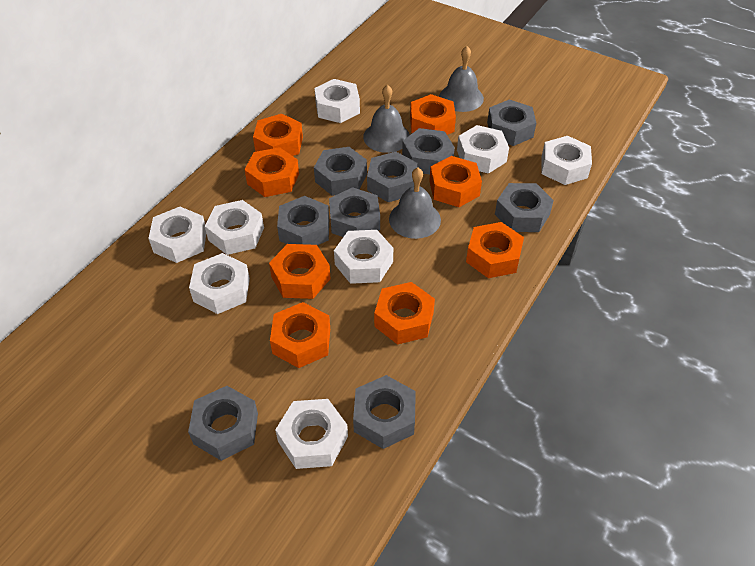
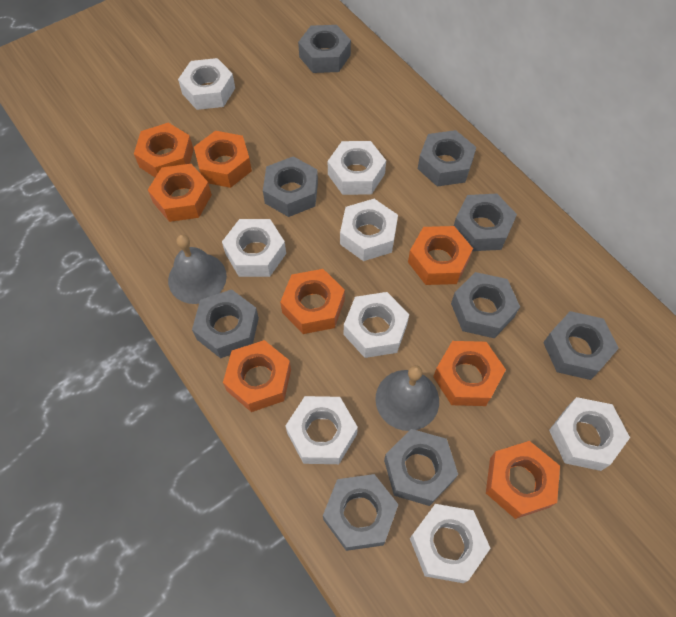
grey bell: 3 -> 2

